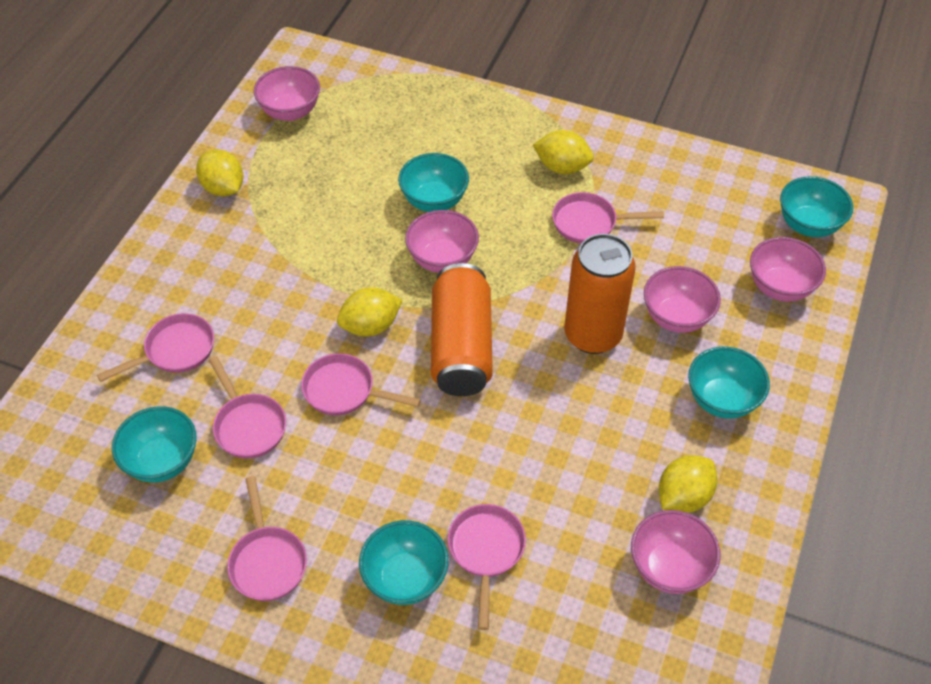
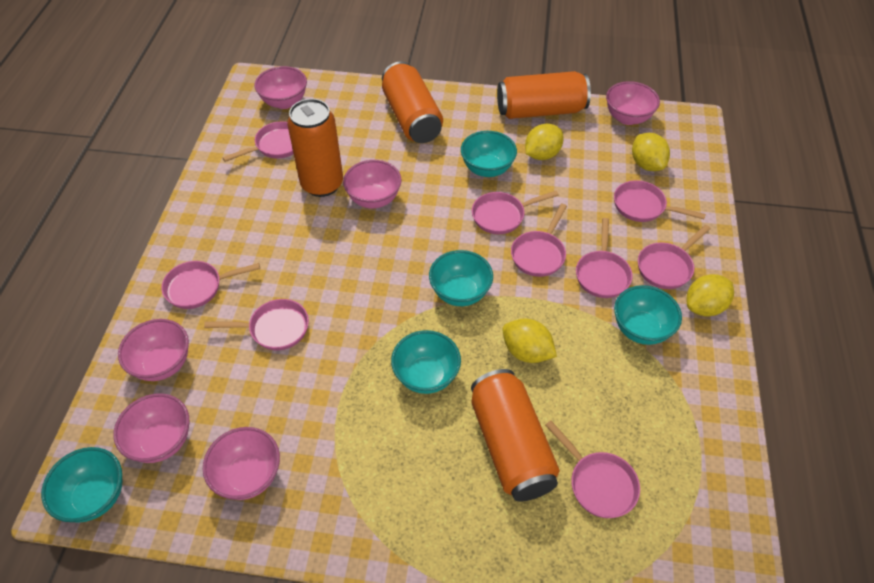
orange can: 2 -> 4
pink bowl: 5 -> 6
pink pan: 6 -> 9

